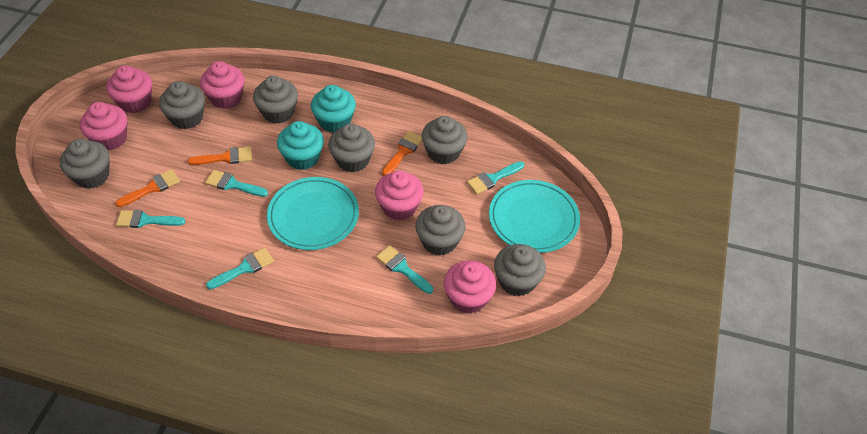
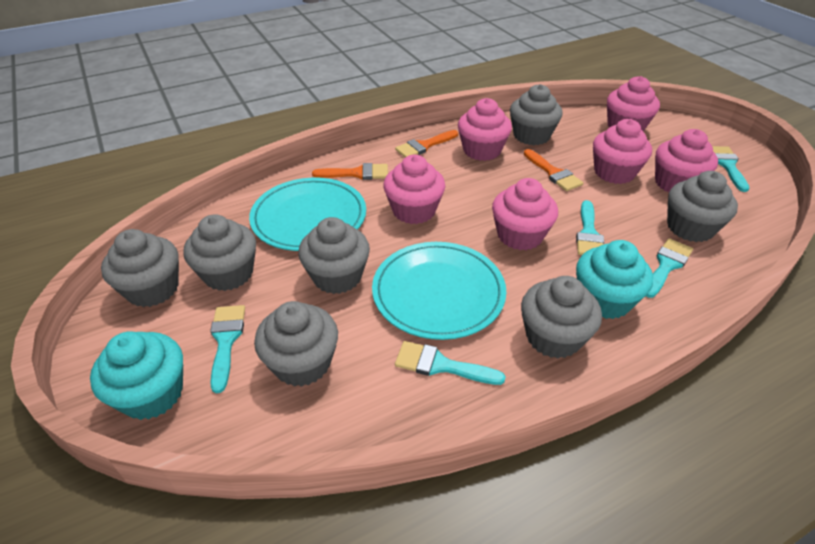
pink cupcake: 5 -> 6

